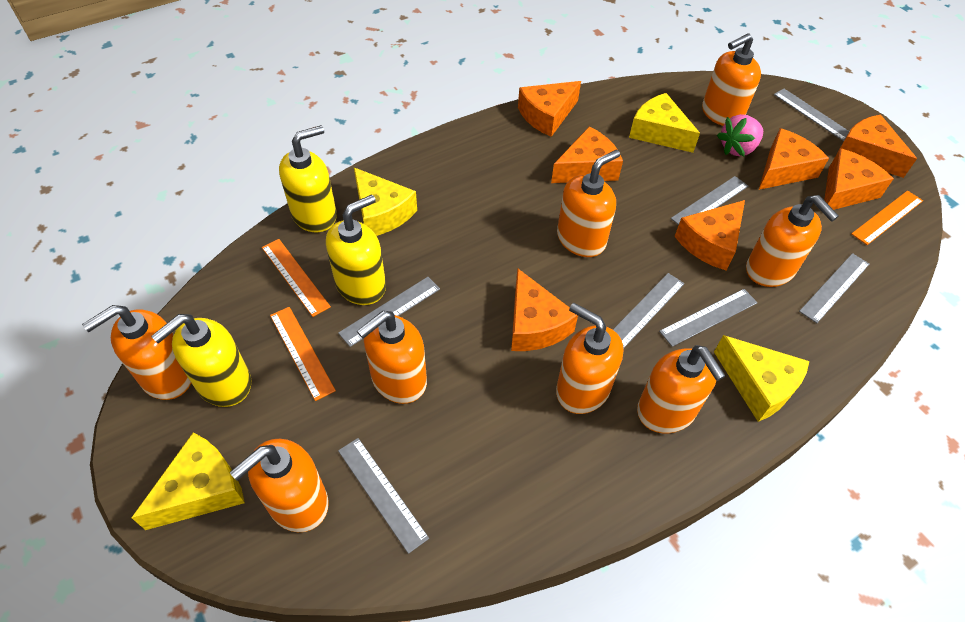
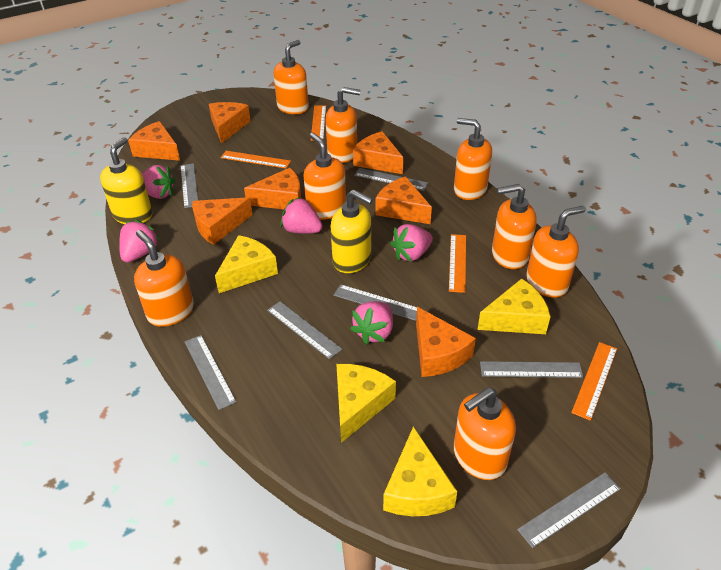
orange ruler: 3 -> 4
pink strawberry: 1 -> 5
yellow soap dispenser: 3 -> 2

